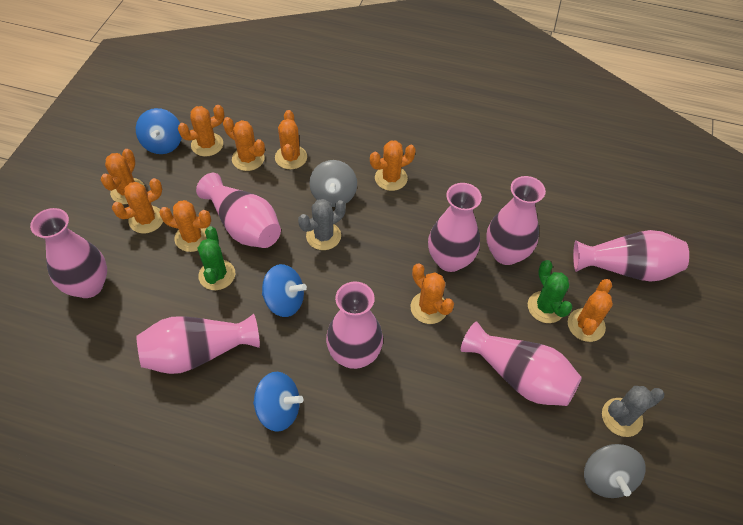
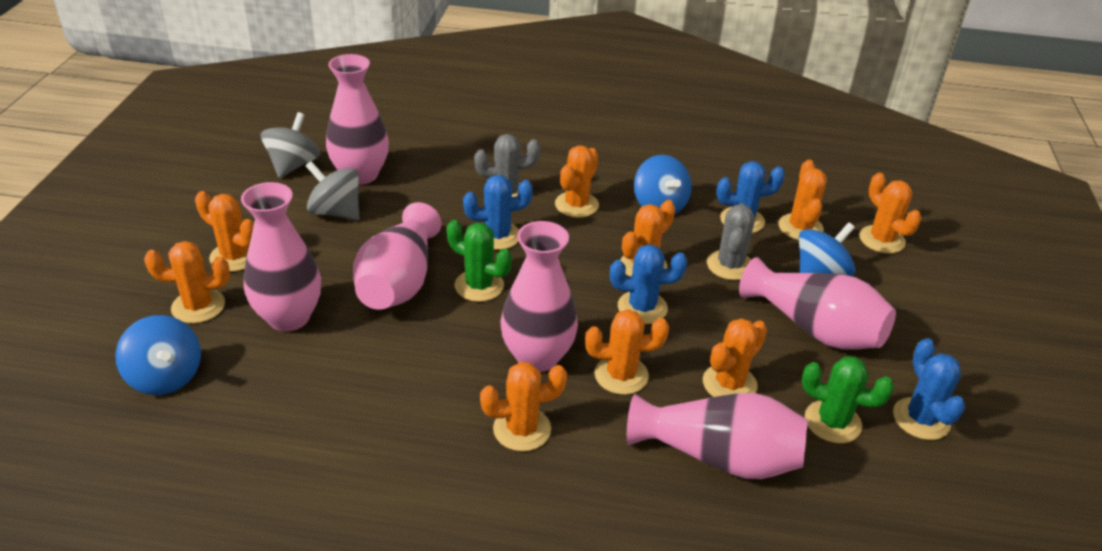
blue cactus: 0 -> 4
pink vase: 8 -> 6

